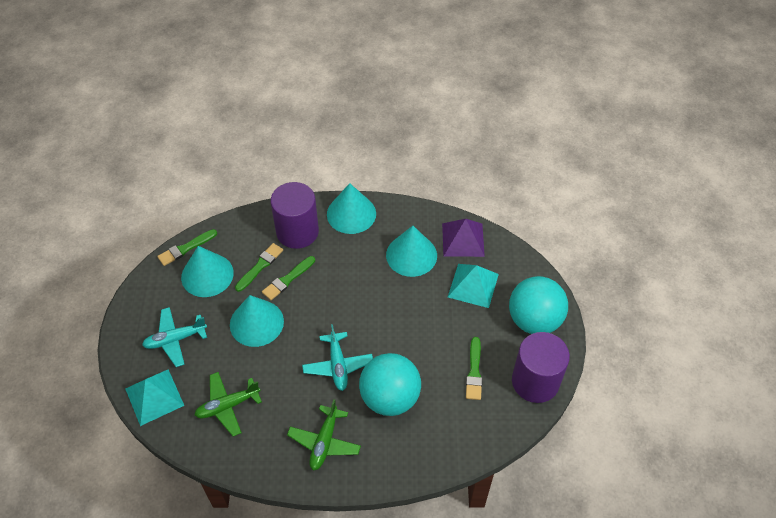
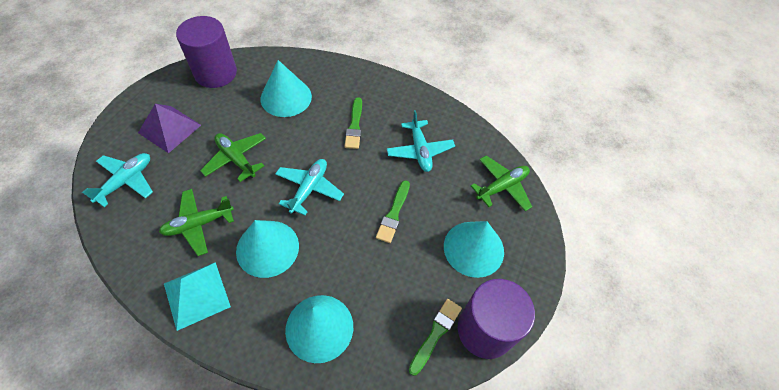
green brush: 4 -> 3
green plane: 2 -> 3
turquoise ball: 2 -> 0
turquoise plane: 2 -> 3
turquoise pyramid: 2 -> 1

